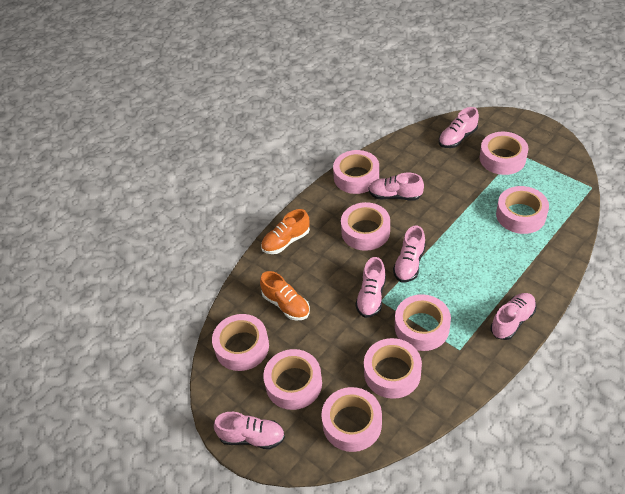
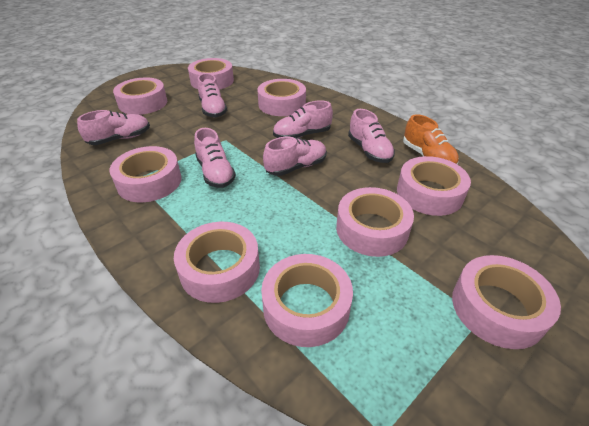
orange shoe: 2 -> 1

